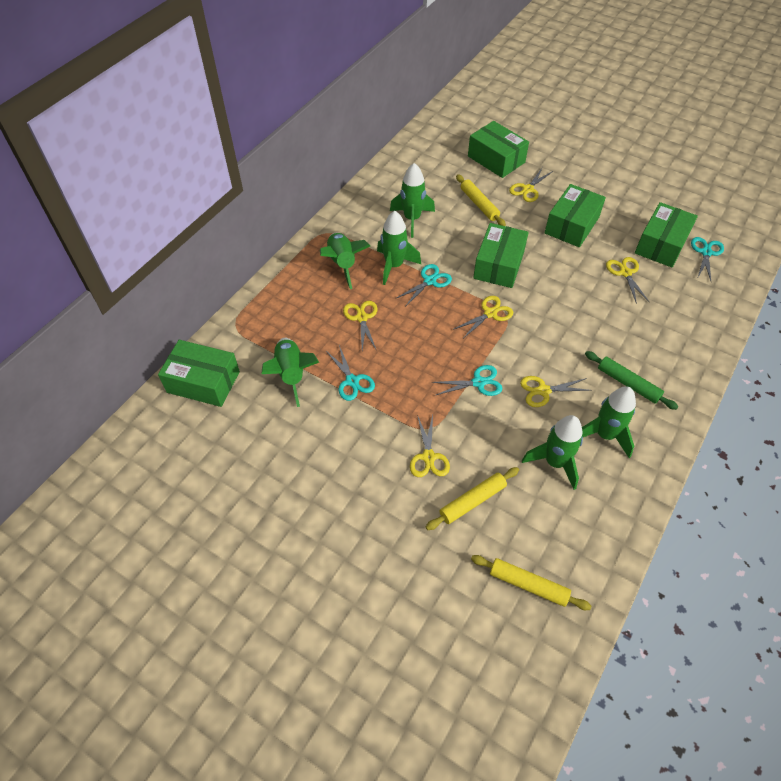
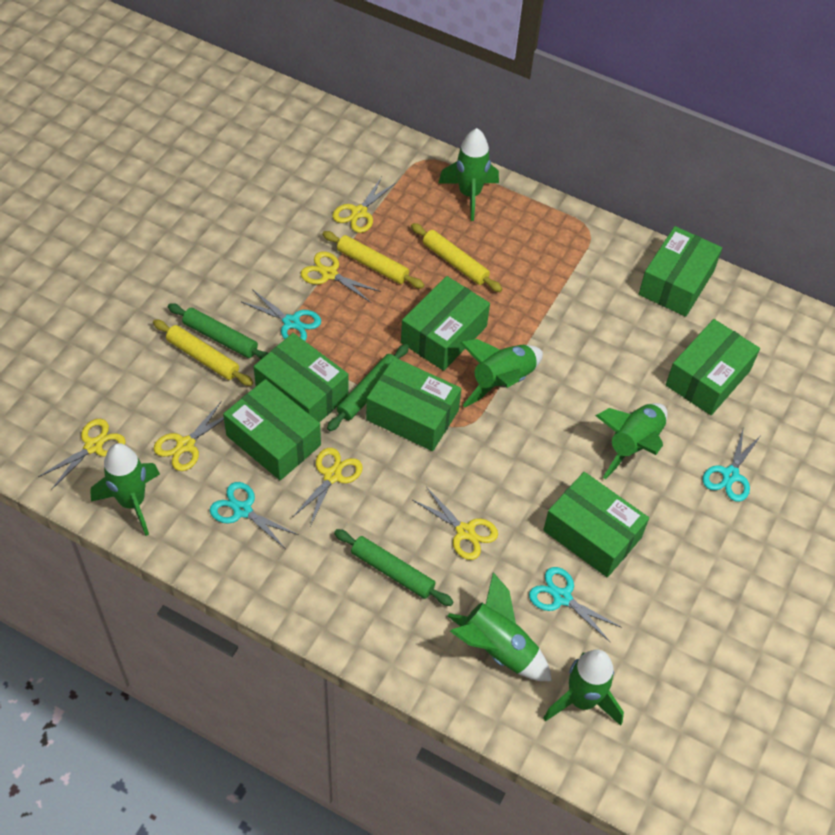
green box: 5 -> 7
green rolling pin: 1 -> 3

